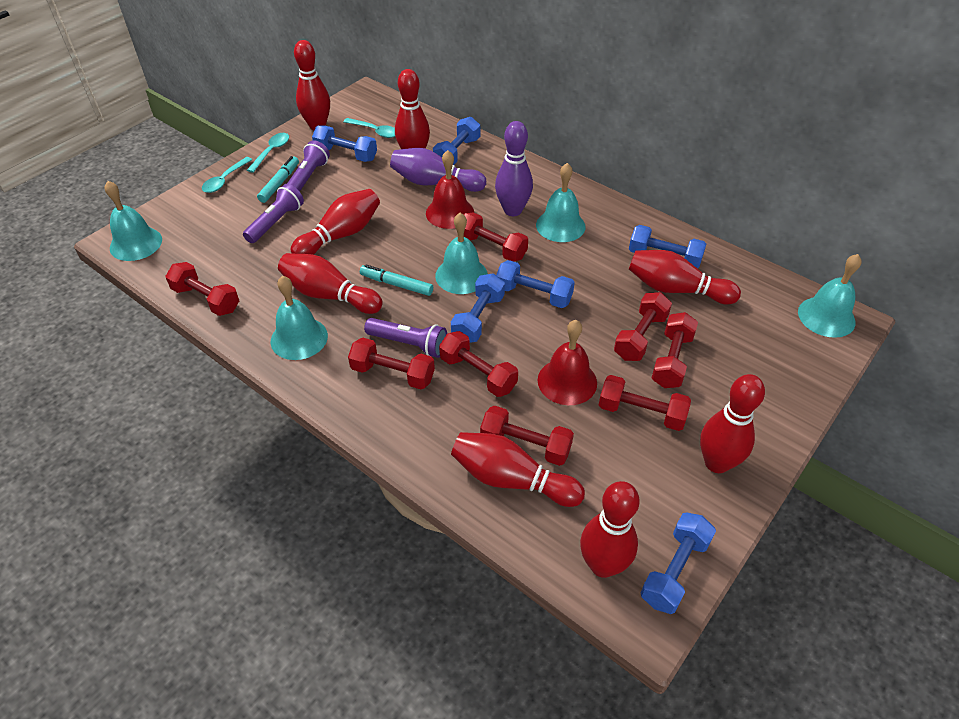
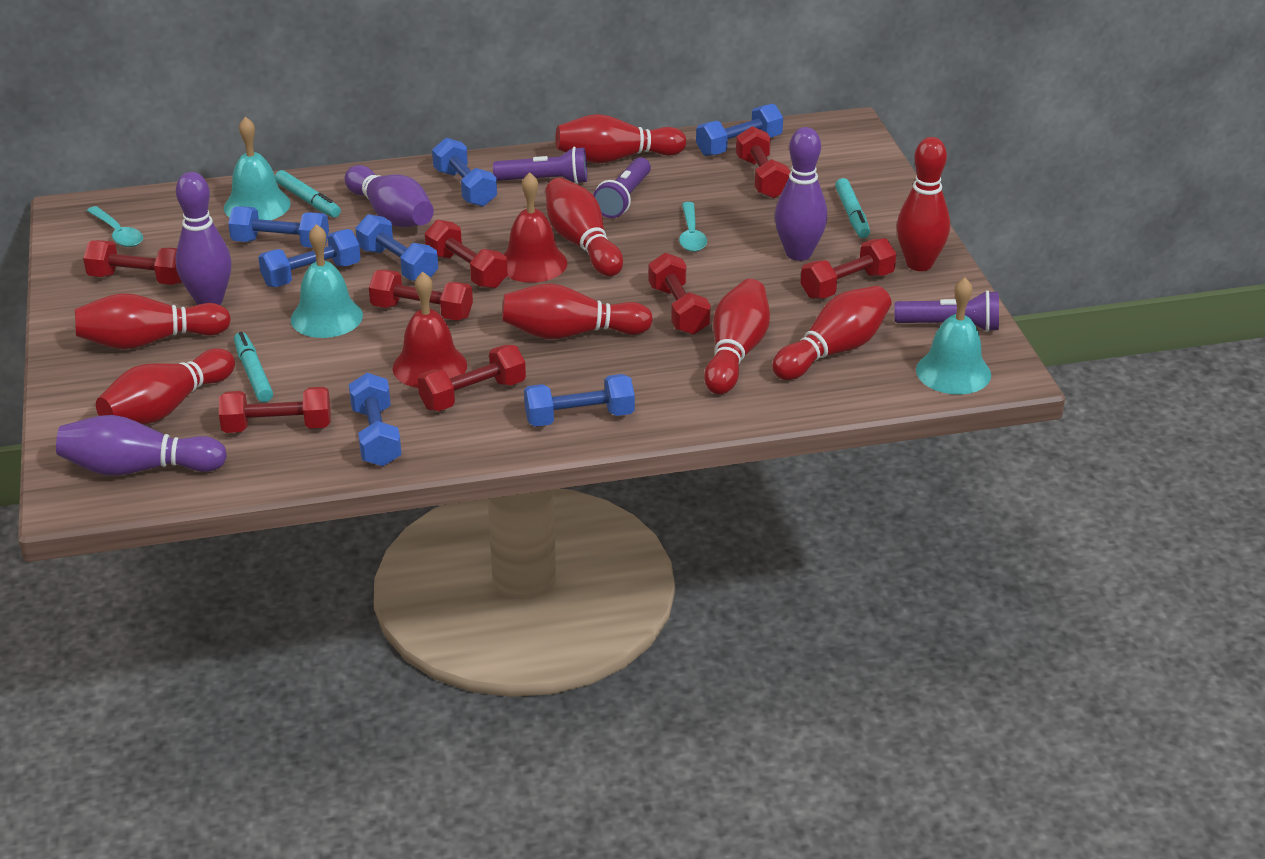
blue dumbbell: 6 -> 7
purple bowling pin: 2 -> 4
turquoise bell: 5 -> 3
turquoise marker: 2 -> 3
turquoise spoon: 3 -> 2

